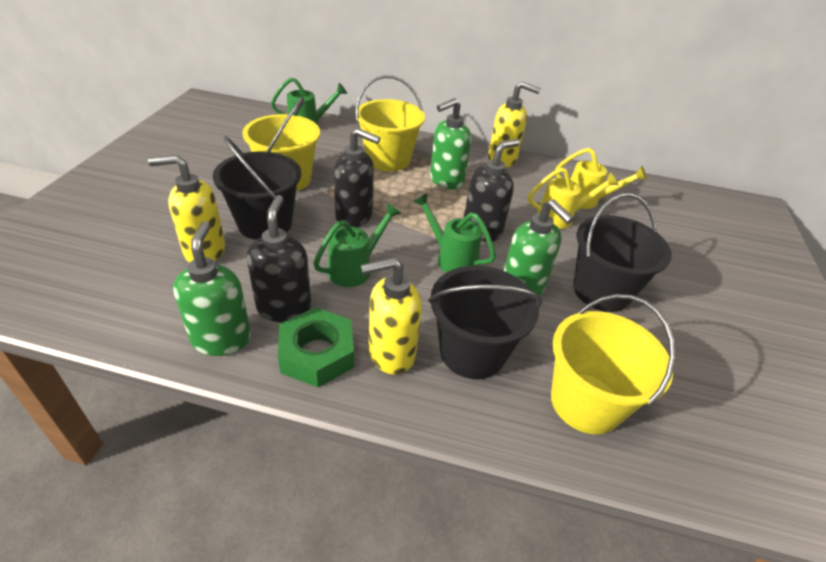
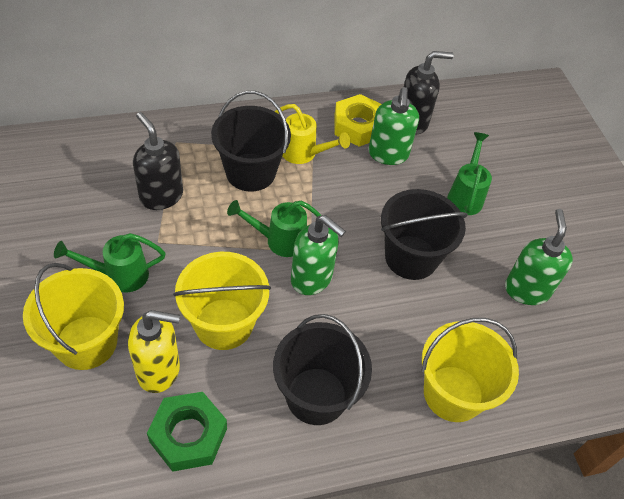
black soap dispenser: 3 -> 2
yellow nut: 0 -> 1
yellow soap dispenser: 3 -> 1
yellow watering can: 2 -> 1

